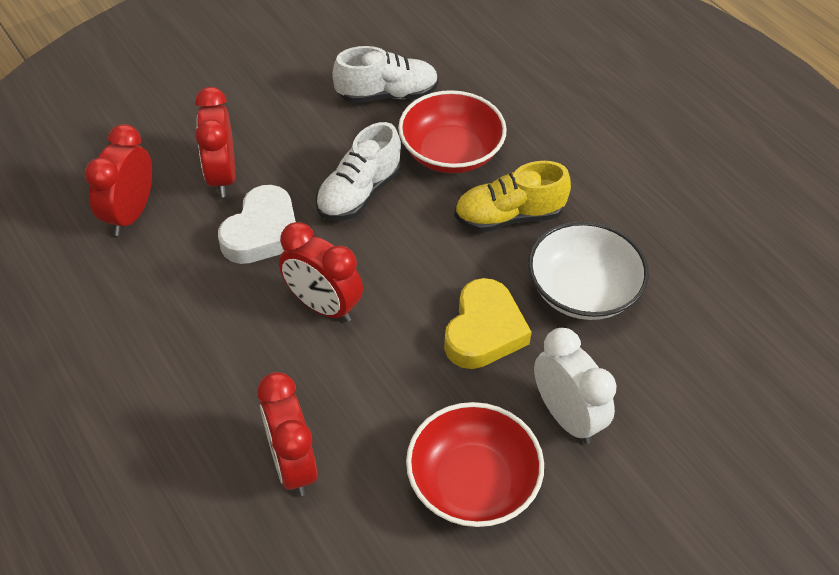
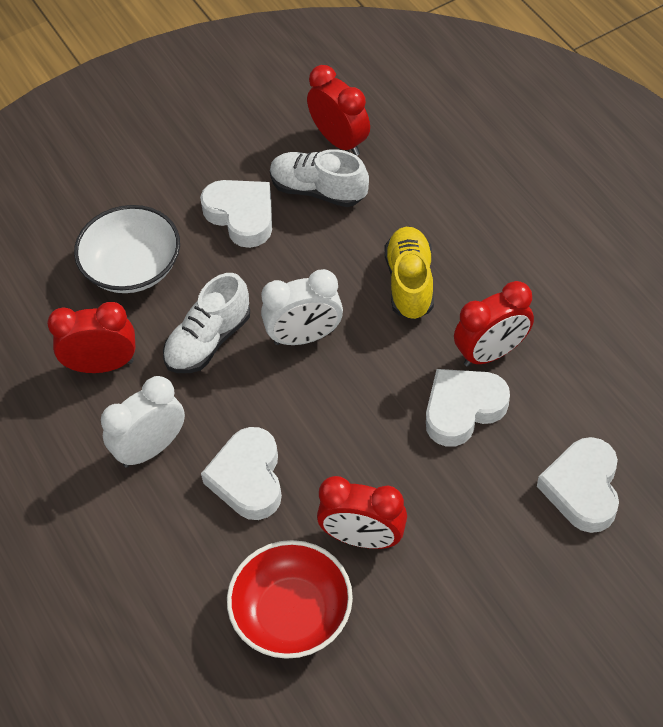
red bowl: 2 -> 1
white clock: 1 -> 2
white heart: 1 -> 4
yellow heart: 1 -> 0

